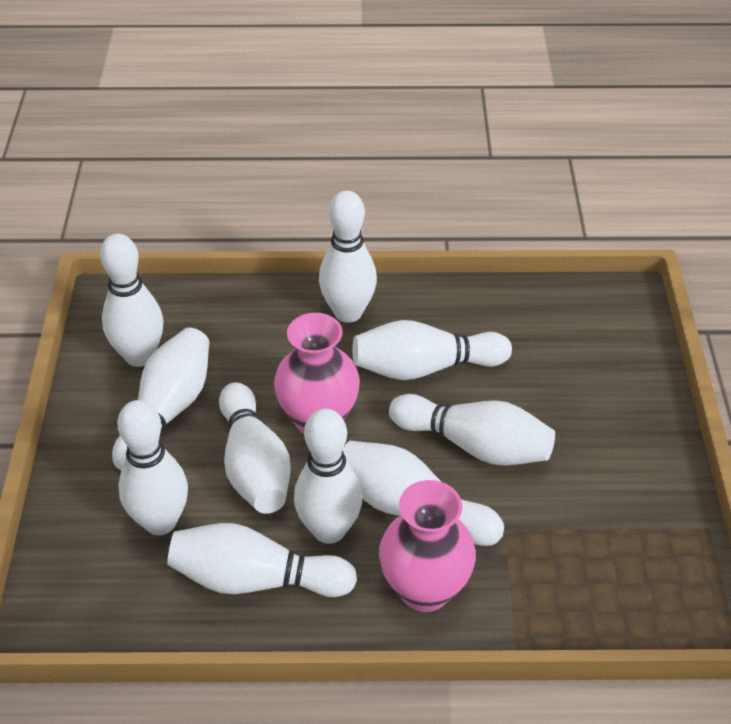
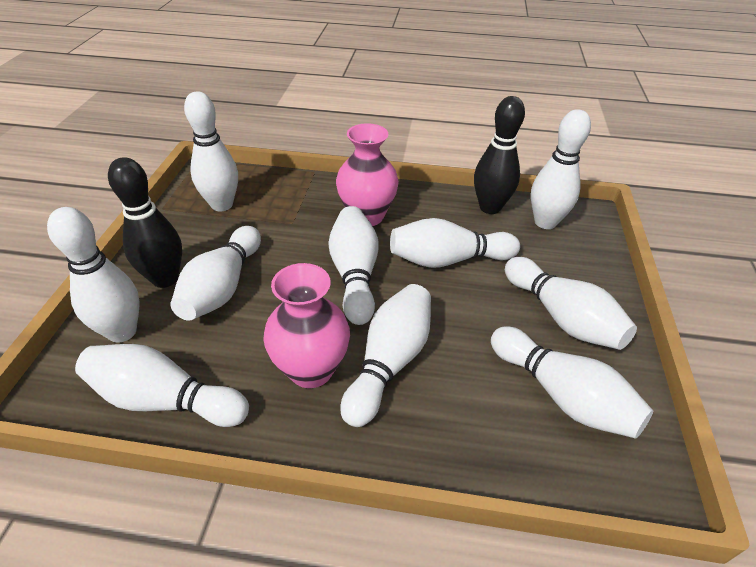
black bowling pin: 0 -> 2

